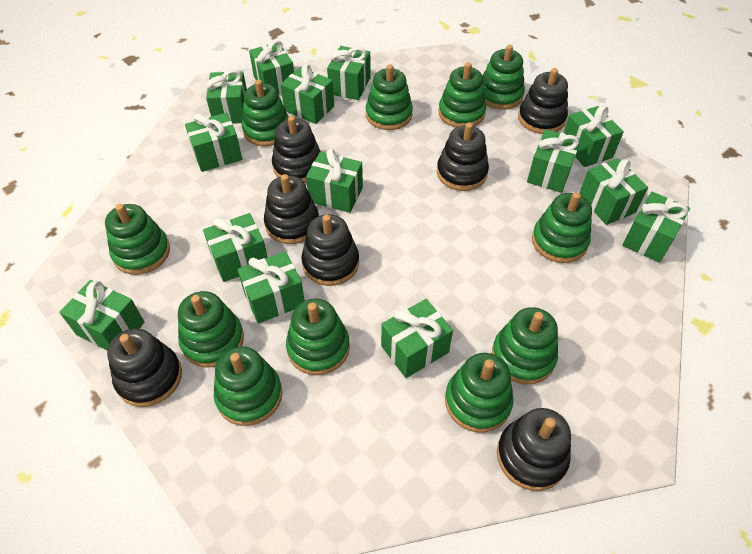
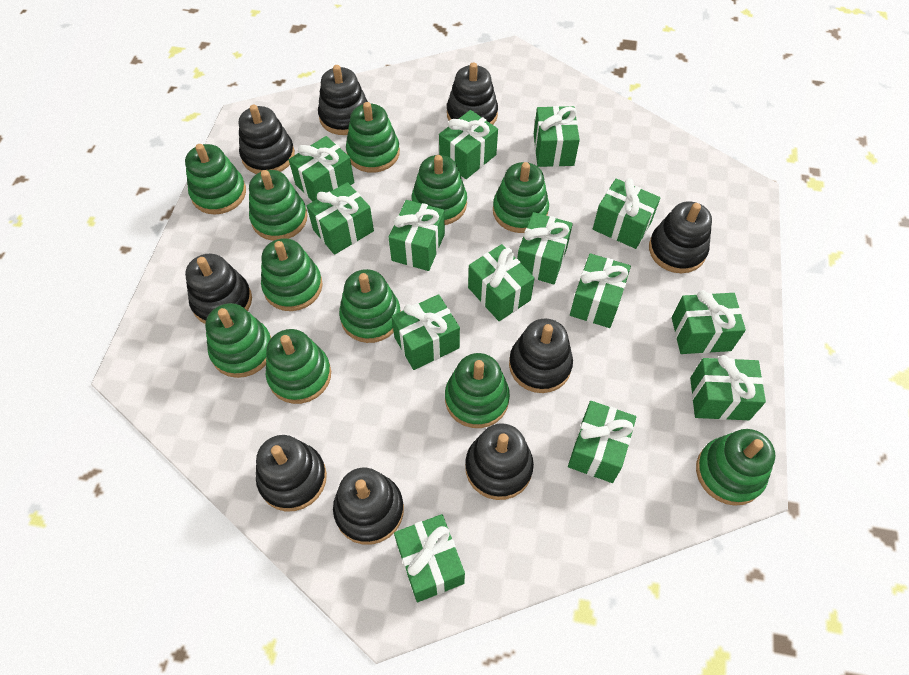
black stacking toy: 7 -> 9

